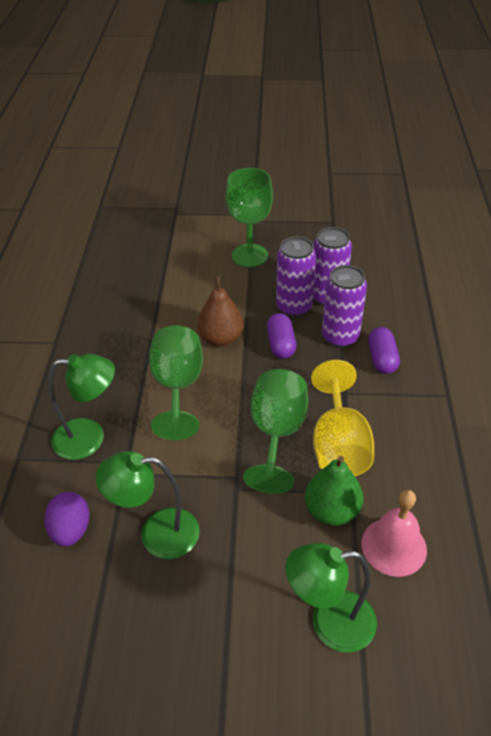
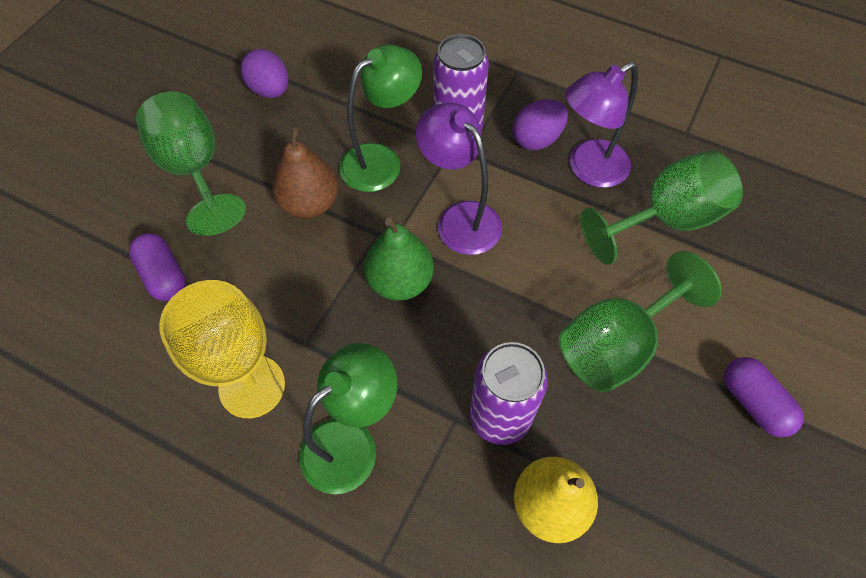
green lamp: 3 -> 2
pink bell: 1 -> 0
purple can: 3 -> 2
purple egg: 1 -> 2
purple lamp: 0 -> 2
yellow pear: 0 -> 1

